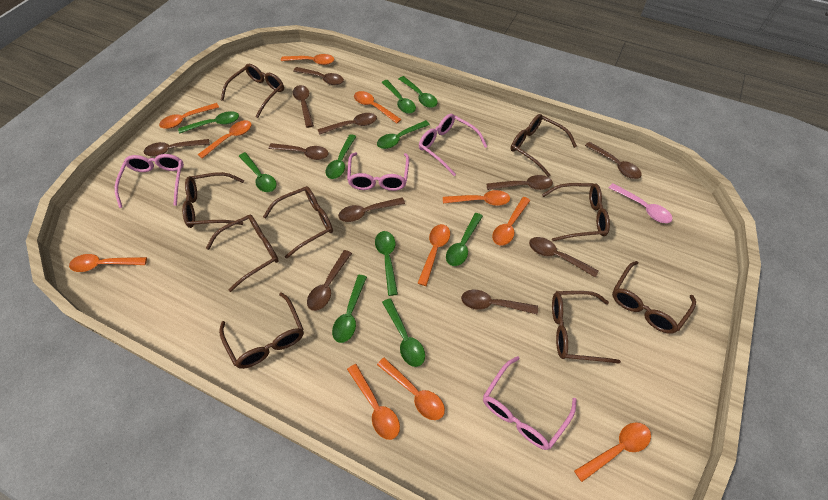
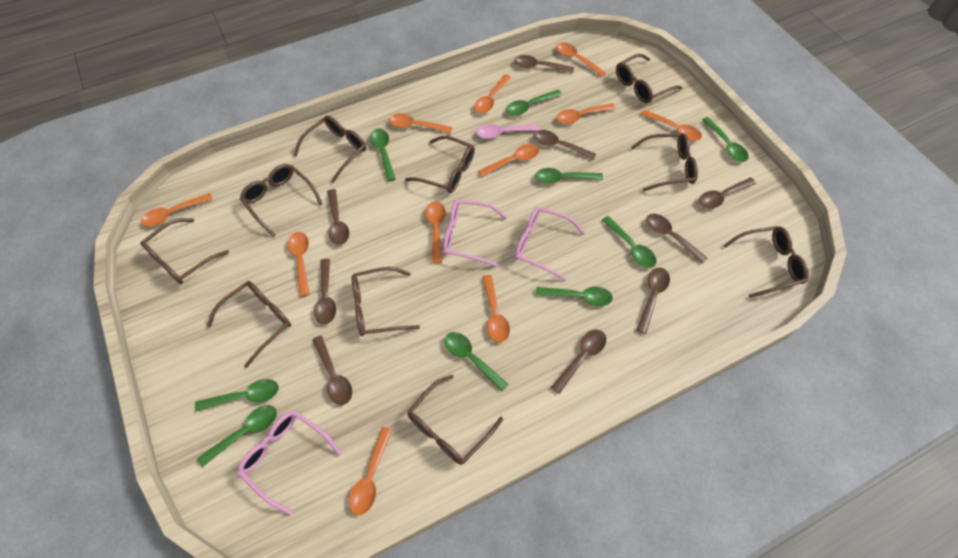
brown glasses: 9 -> 10
brown spoon: 11 -> 9
green spoon: 10 -> 9
pink glasses: 4 -> 3

